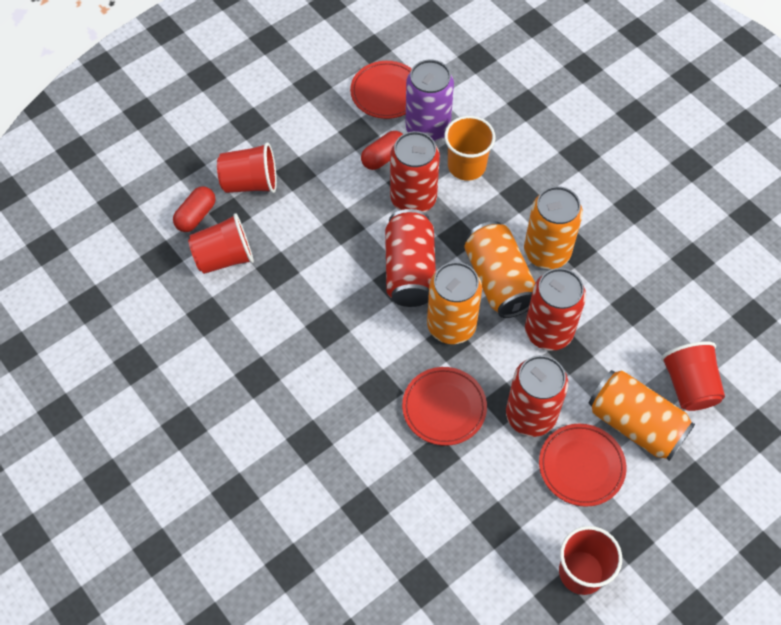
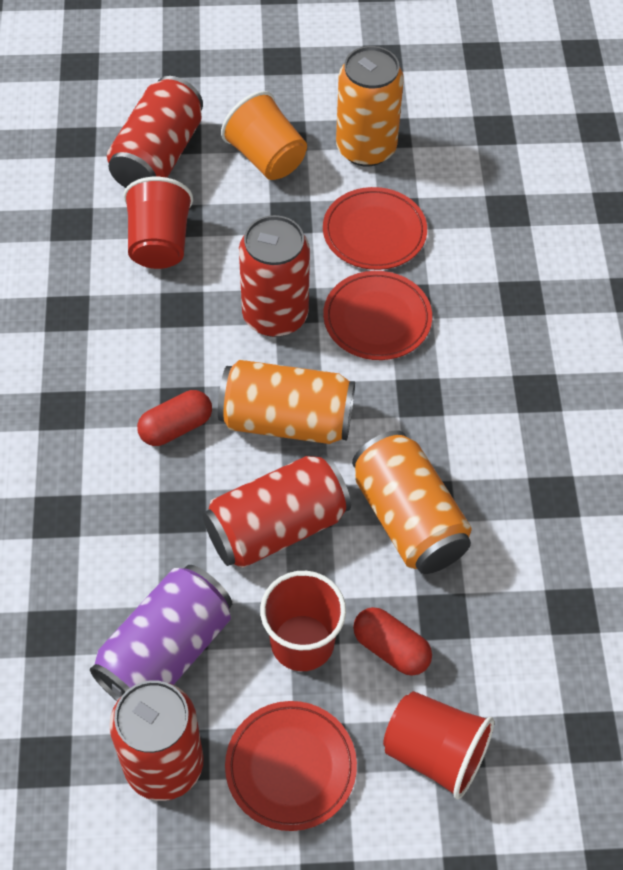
orange can: 4 -> 3
red cup: 4 -> 3

